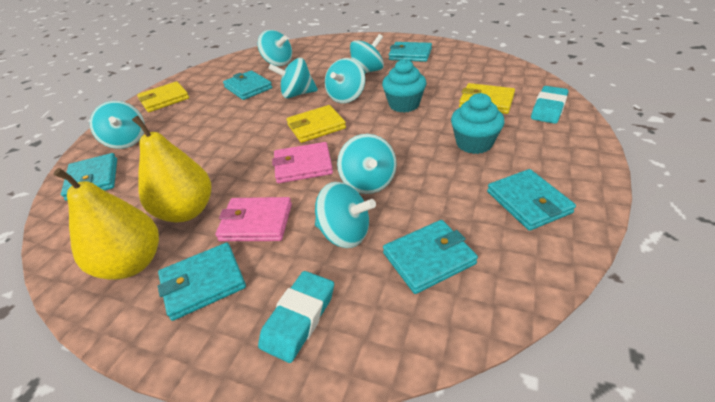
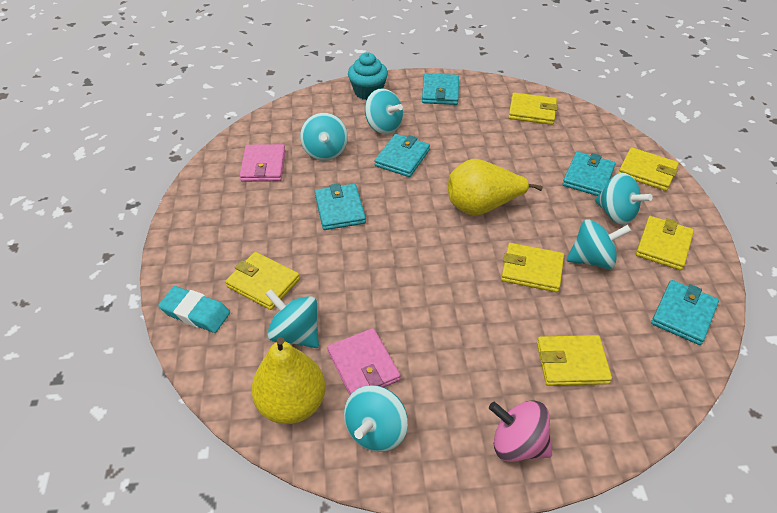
pink spinning top: 0 -> 1
turquoise cupcake: 2 -> 1
turquoise eraser: 2 -> 1
turquoise spinning top: 7 -> 6
turquoise wallet: 6 -> 5
yellow wallet: 3 -> 6

